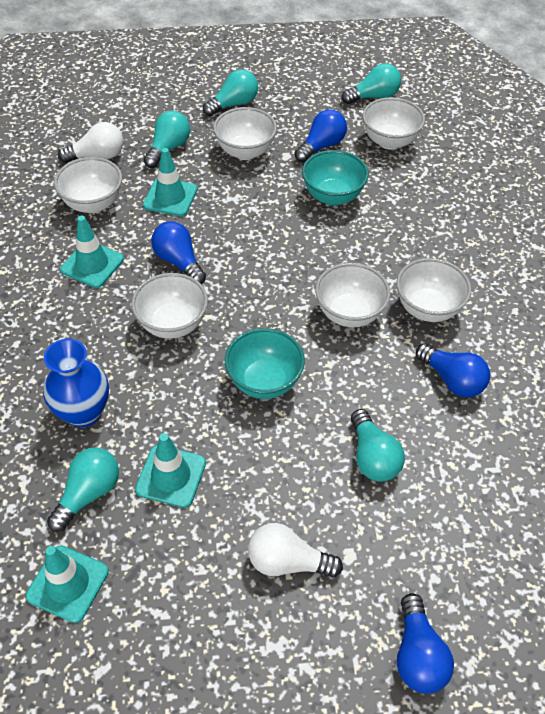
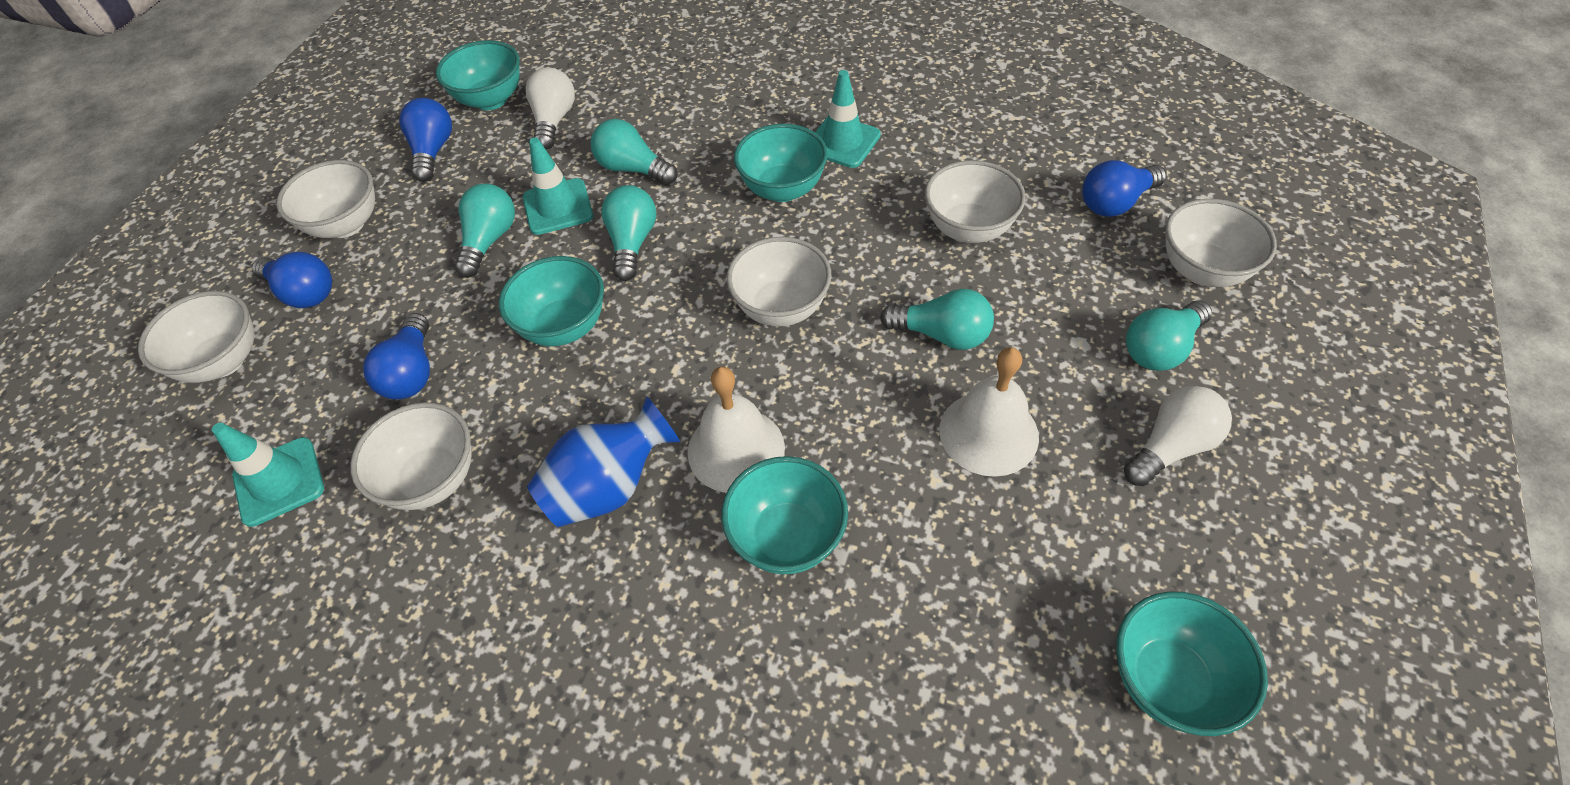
turquoise bowl: 2 -> 5
turquoise traffic cone: 4 -> 3
white bell: 0 -> 2

